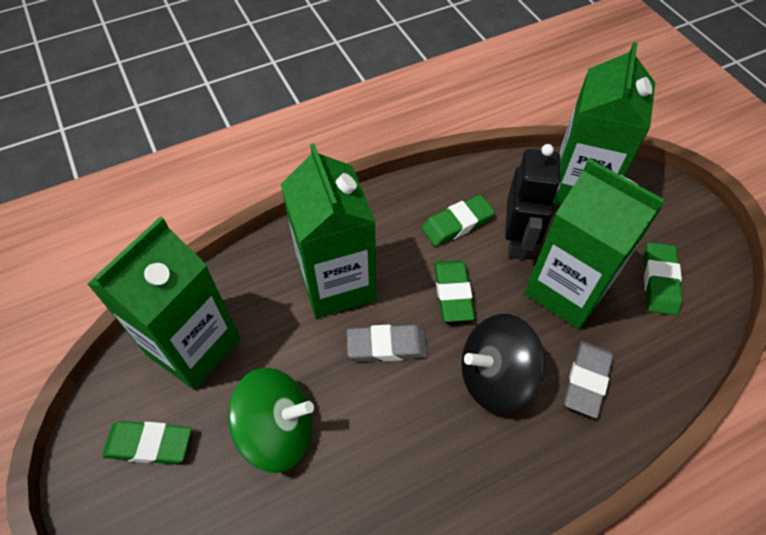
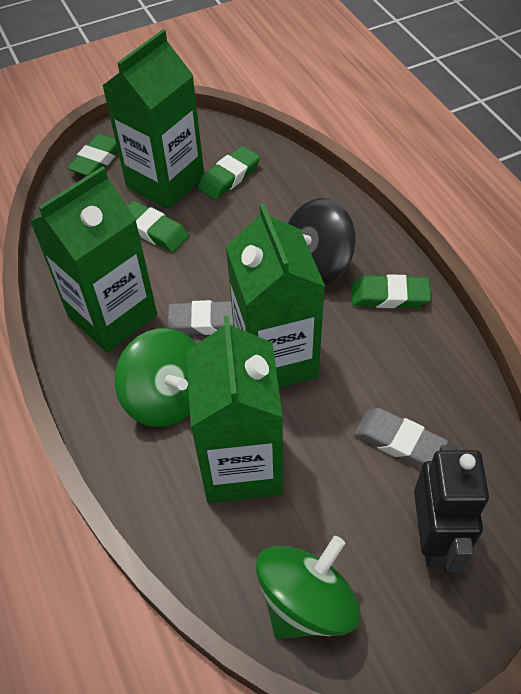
green spinning top: 1 -> 2

